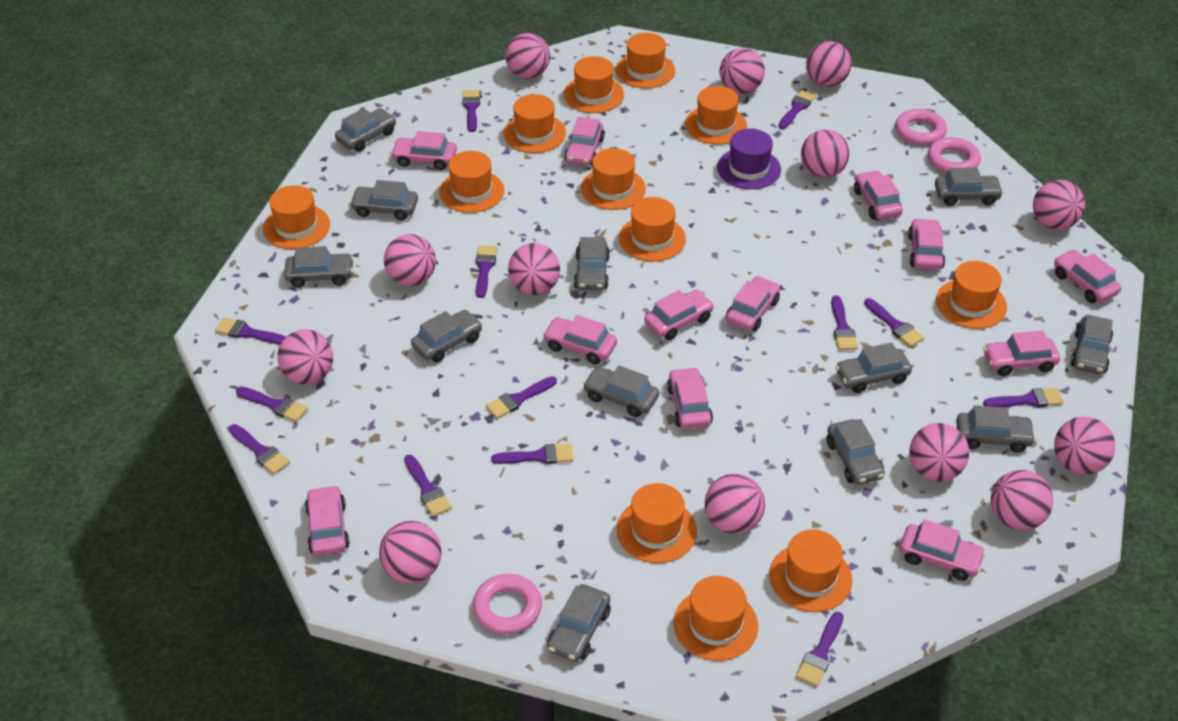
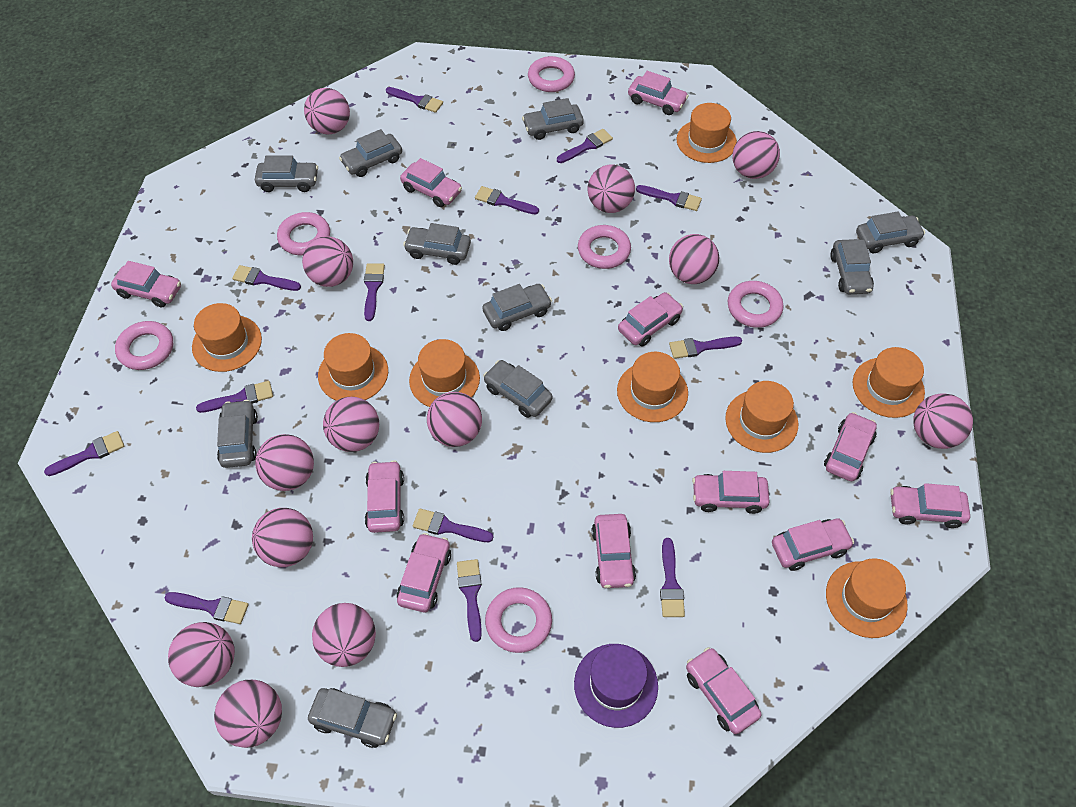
grey car: 12 -> 10
orange hat: 12 -> 8
pink ring: 3 -> 6

